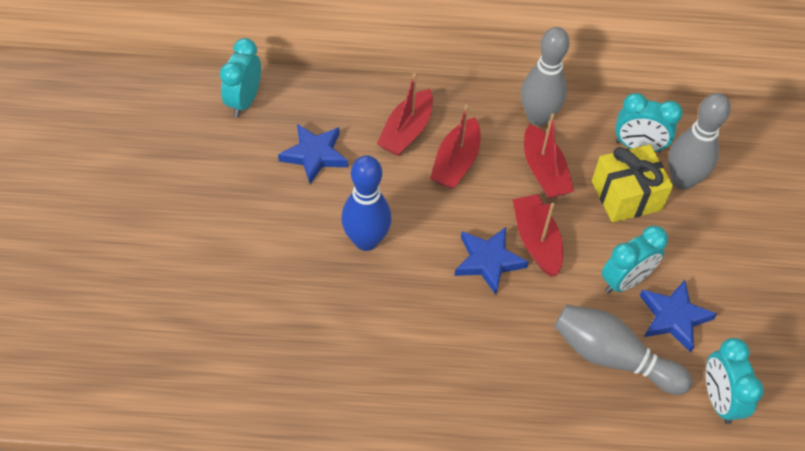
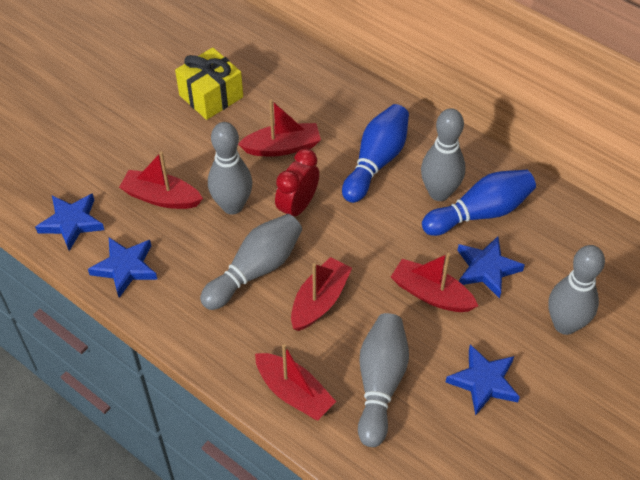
blue bowling pin: 1 -> 2
blue star: 3 -> 4
grey bowling pin: 3 -> 5
red boat: 4 -> 5
red clock: 0 -> 1
turquoise clock: 4 -> 0

